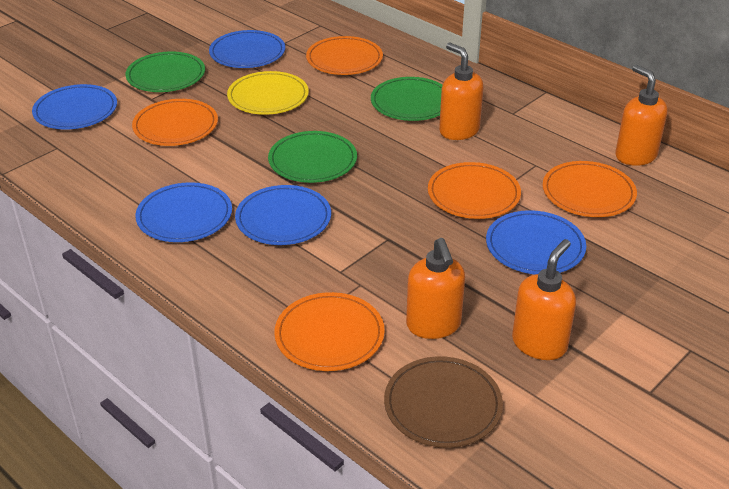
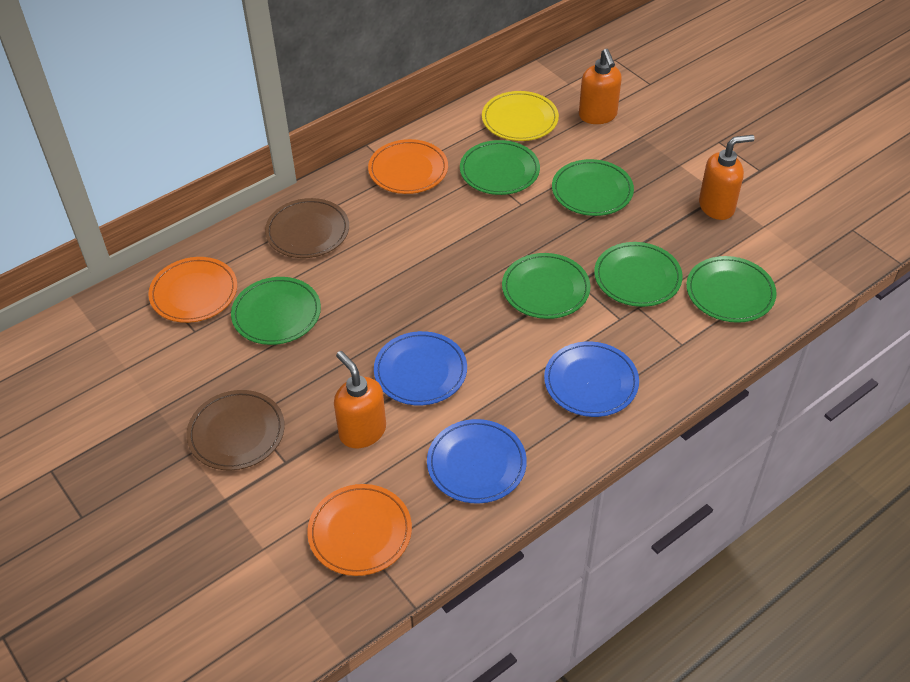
blue plate: 5 -> 3
brown plate: 1 -> 2
green plate: 3 -> 6
orange plate: 5 -> 3
orange soap dispenser: 4 -> 3

